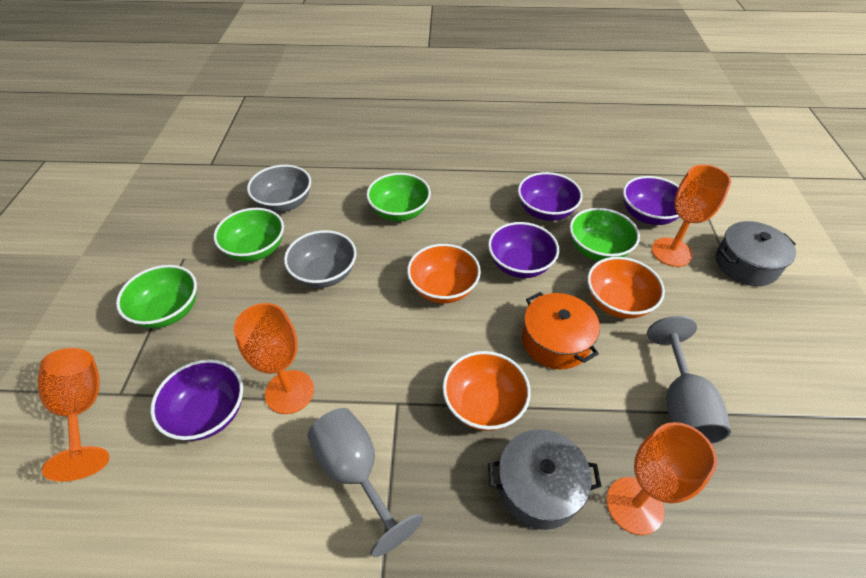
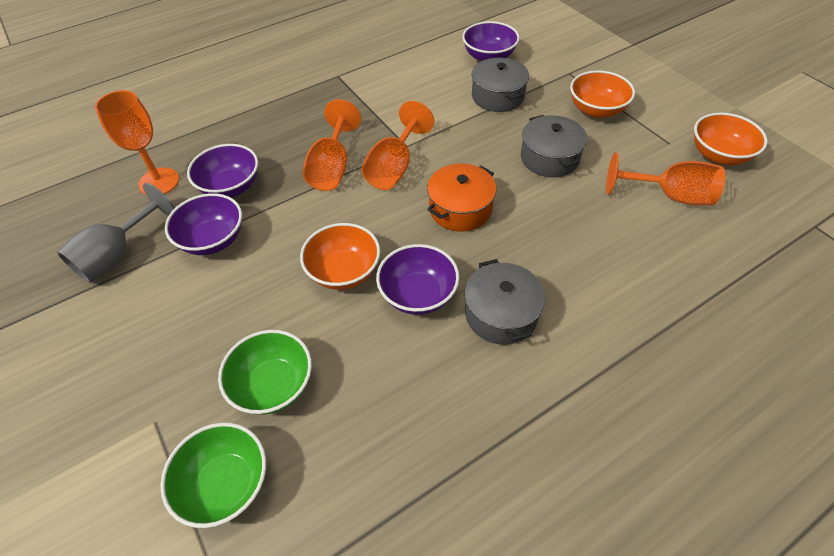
green bowl: 4 -> 2
grey bowl: 2 -> 0
grey goblet: 2 -> 1
grey pot: 2 -> 3

